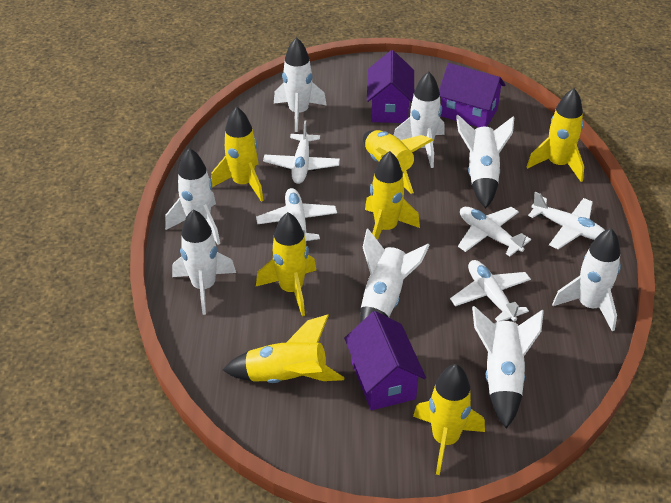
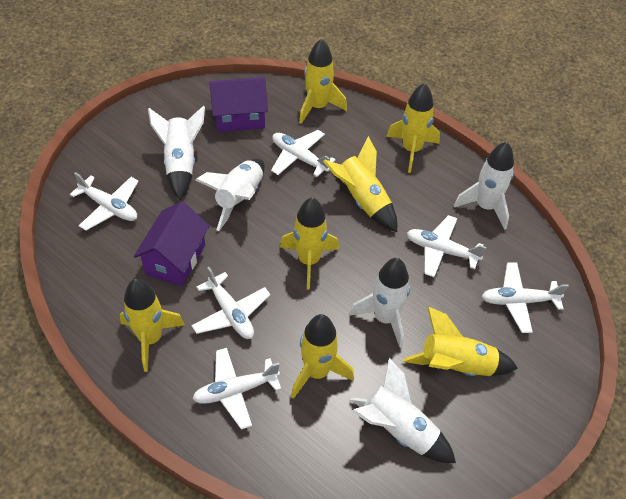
purple house: 3 -> 2
white plane: 5 -> 6
white rocket: 8 -> 5

